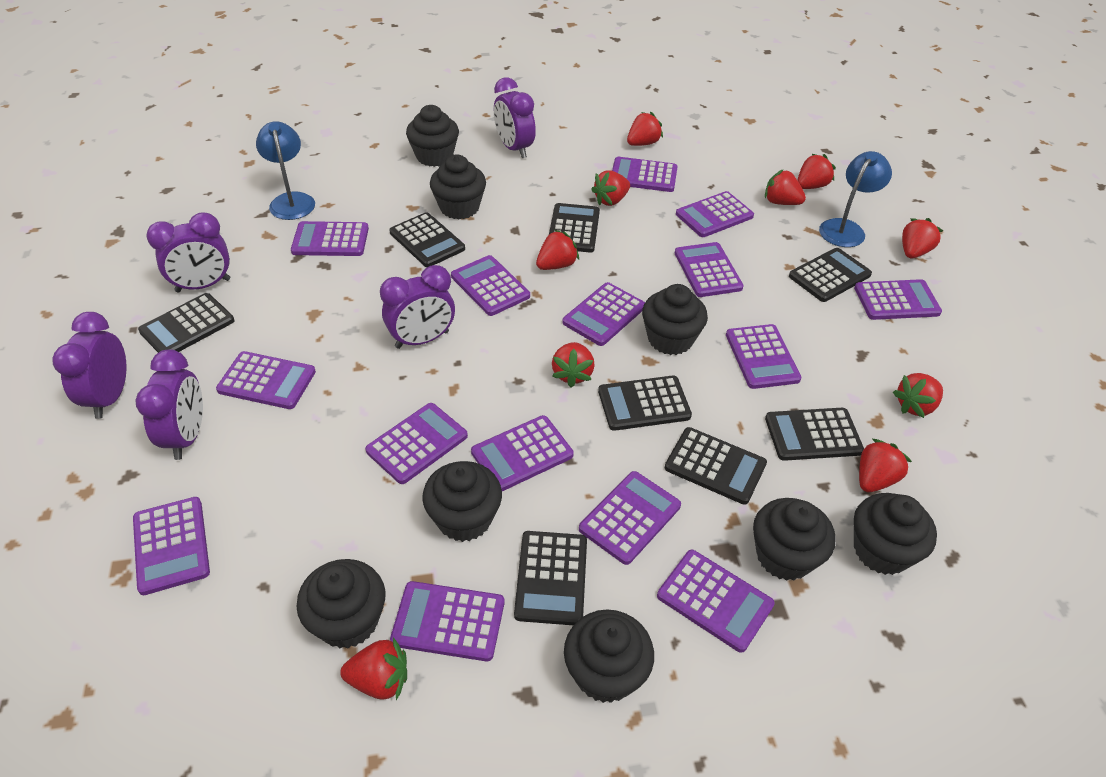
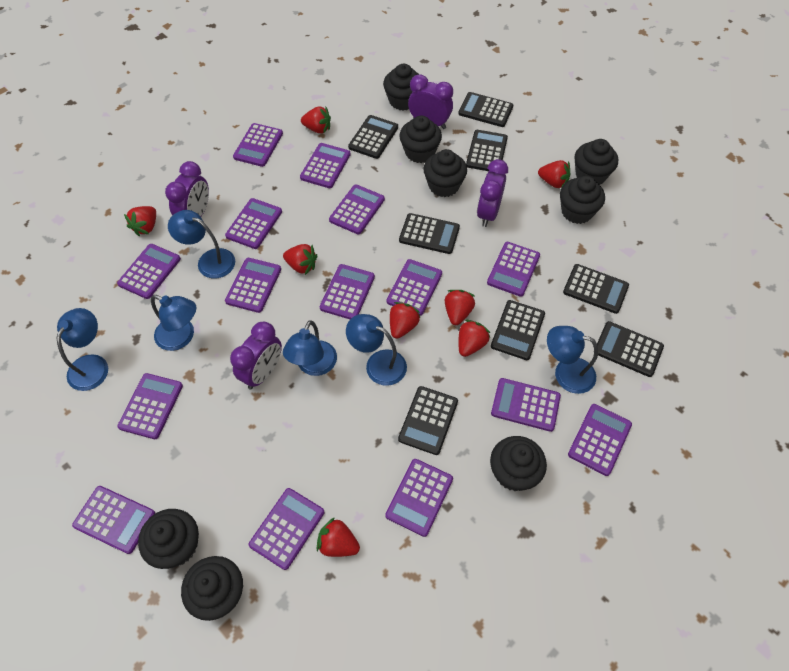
blue lamp: 2 -> 6
purple clock: 5 -> 4
red strawberry: 10 -> 8

